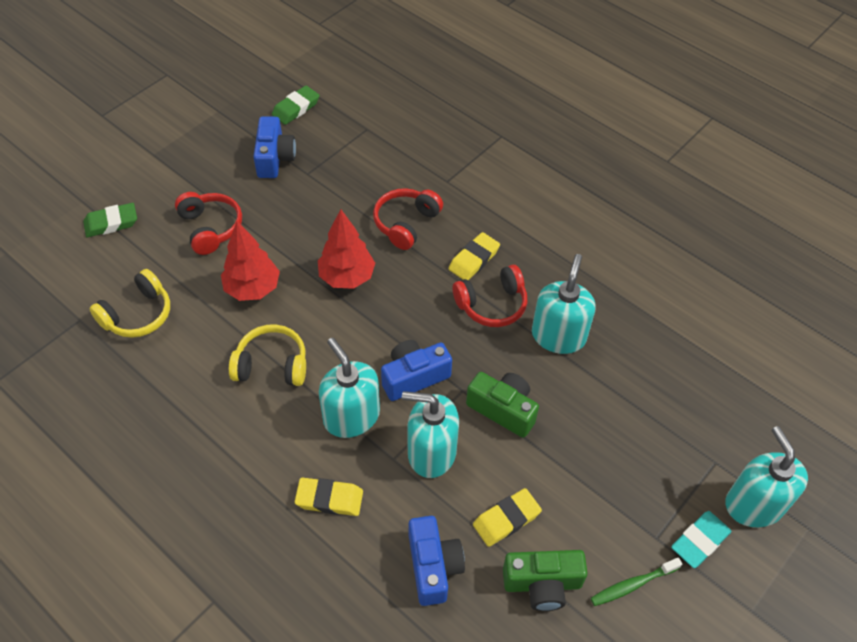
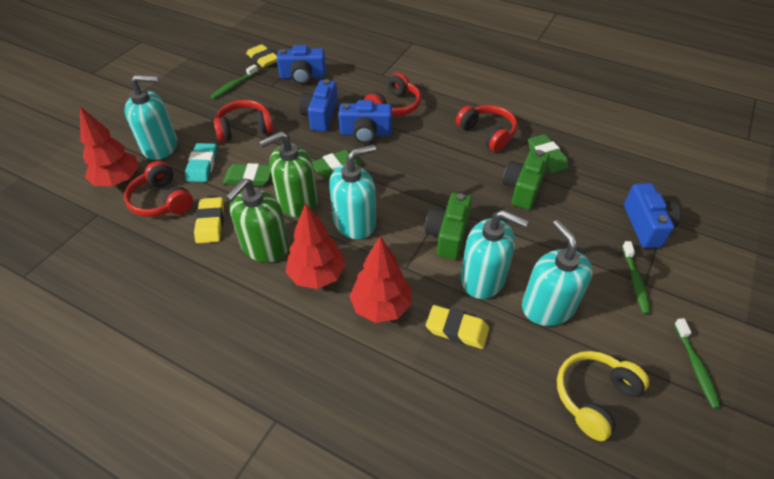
blue camera: 3 -> 4
green eraser: 2 -> 3
green soap dispenser: 0 -> 2
green toothbrush: 1 -> 3
red headphones: 3 -> 4
red tree: 2 -> 3
yellow headphones: 2 -> 1

